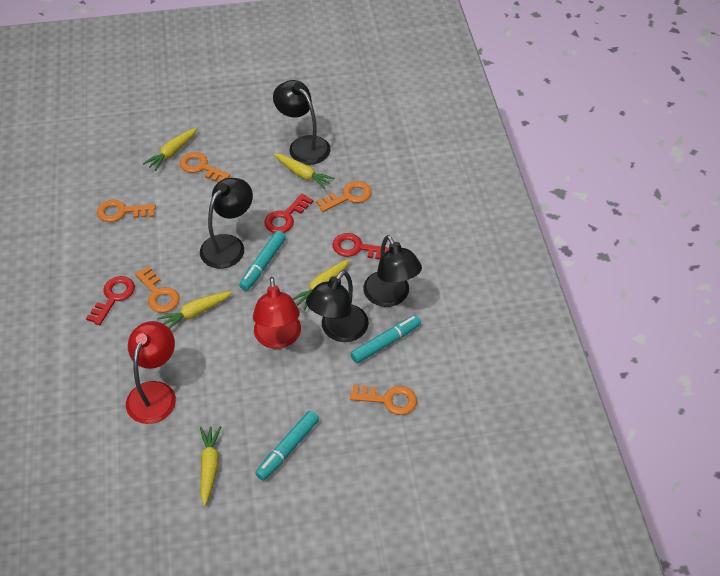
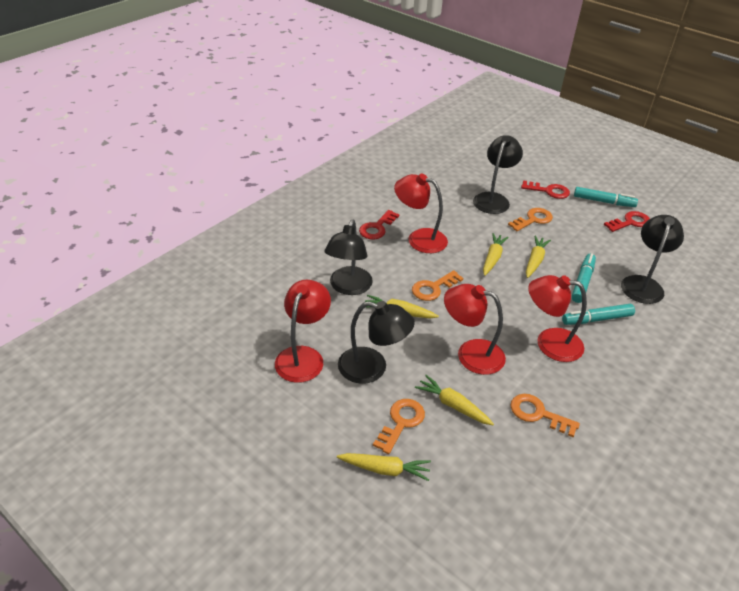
orange key: 5 -> 4
red lamp: 2 -> 4

